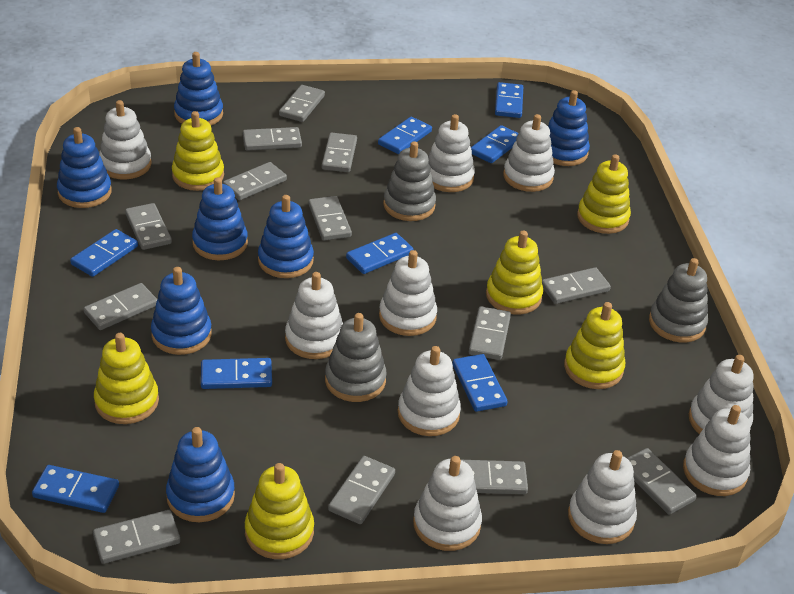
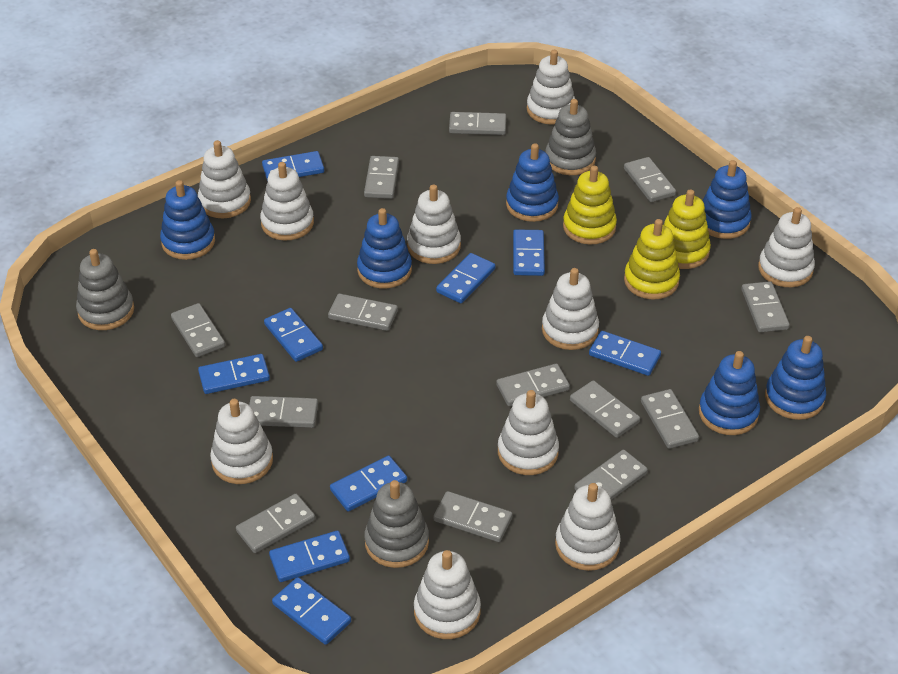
blue domino: 8 -> 9
blue stacking toy: 7 -> 6
yellow stacking toy: 6 -> 3

